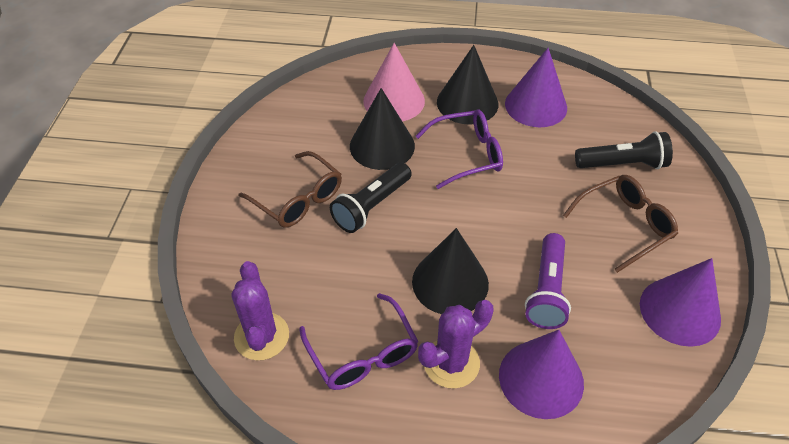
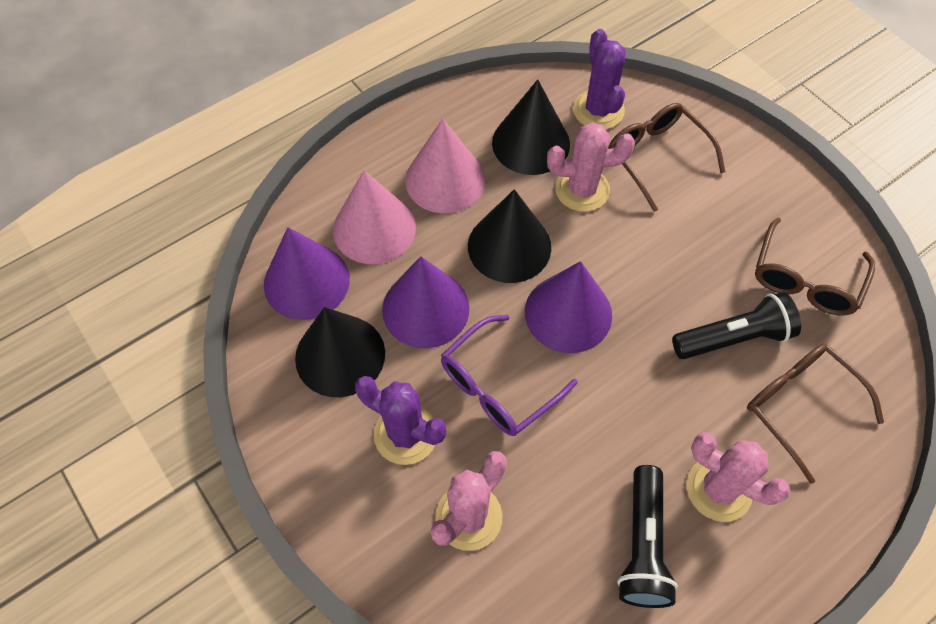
brown glasses: 2 -> 3
pink cactus: 0 -> 3
pink cone: 1 -> 2
purple flashlight: 1 -> 0
purple glasses: 2 -> 1

